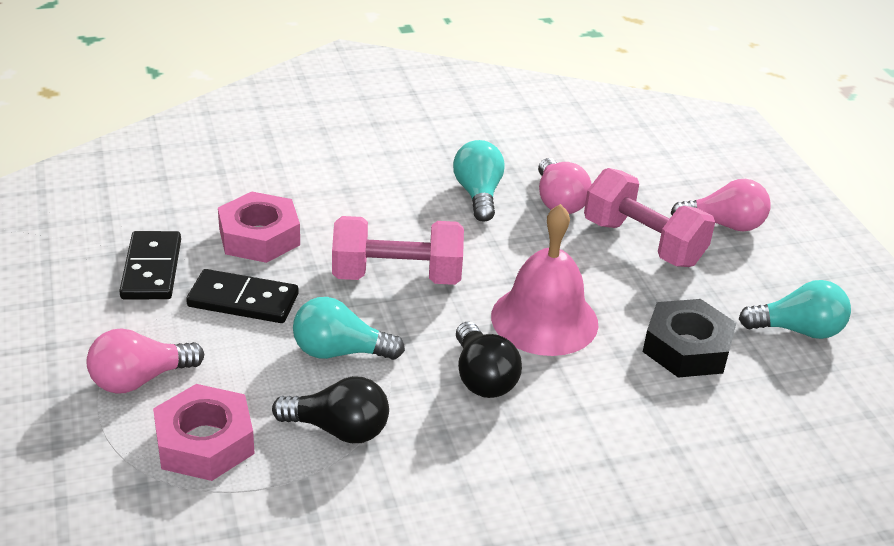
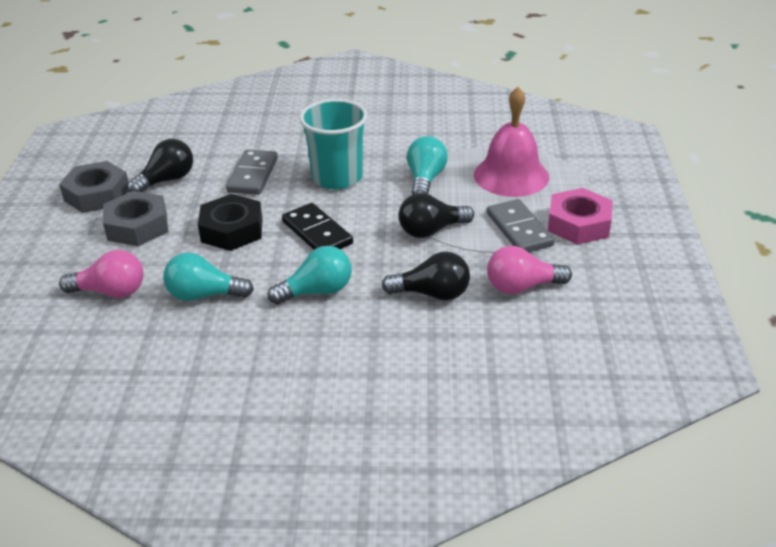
black domino: 2 -> 1
black light bulb: 2 -> 3
grey domino: 0 -> 2
grey nut: 0 -> 2
pink dumbbell: 2 -> 0
pink light bulb: 3 -> 2
pink nut: 2 -> 1
turquoise cup: 0 -> 1

